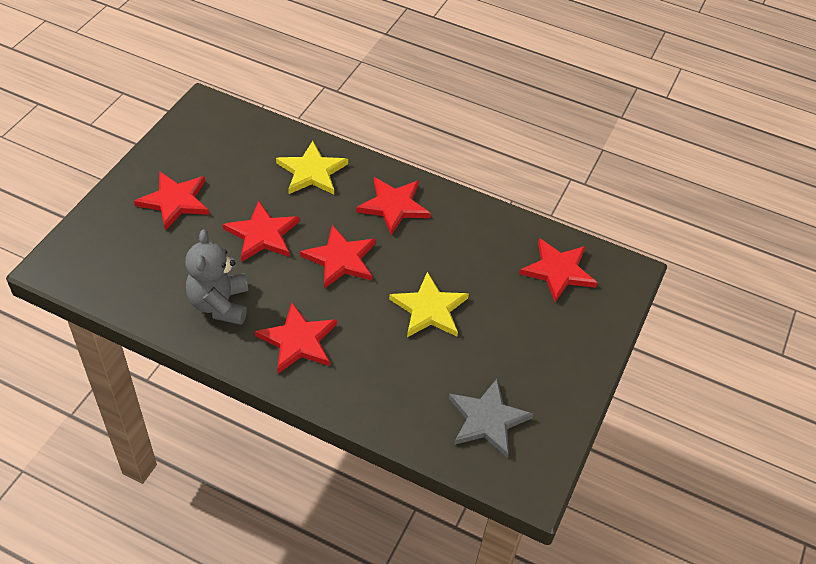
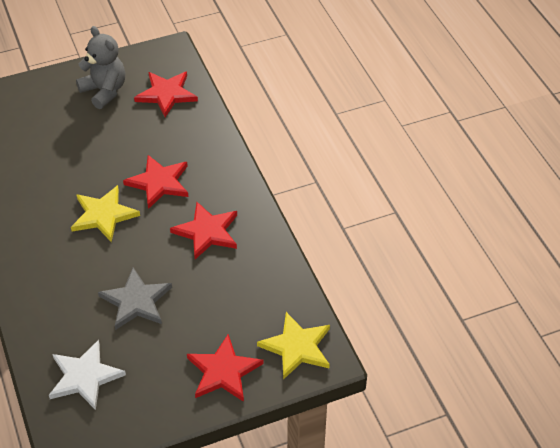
red star: 6 -> 4
white star: 0 -> 1

